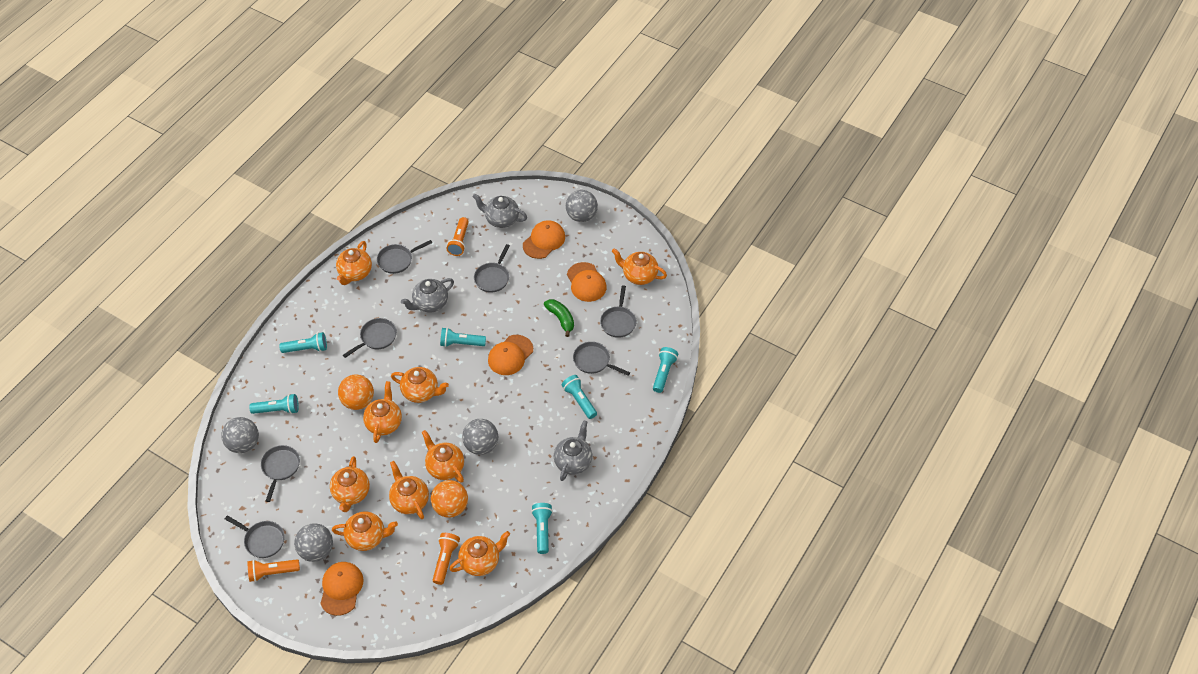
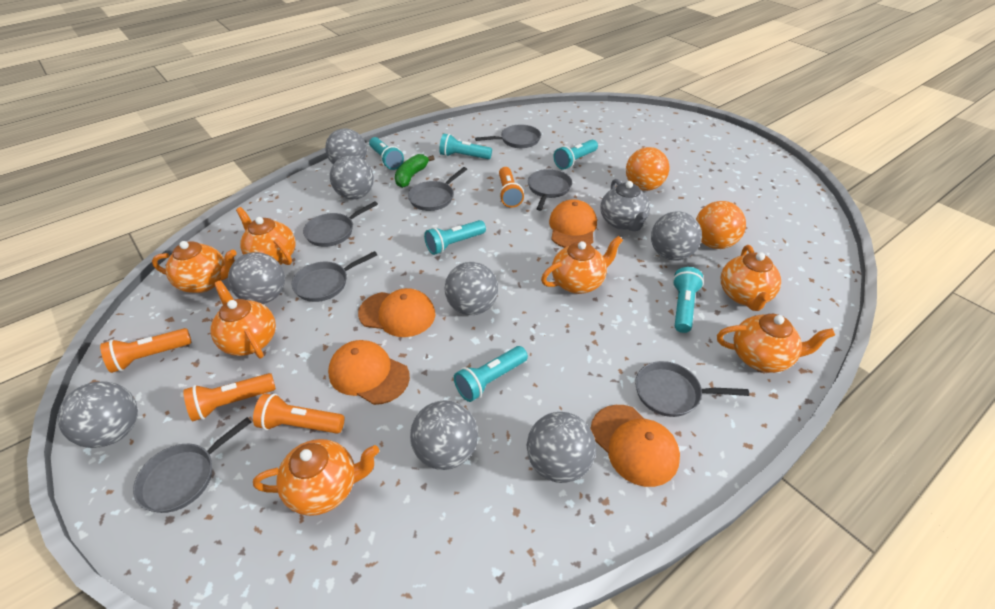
grey ball: 4 -> 8
grey teapot: 3 -> 1
orange flashlight: 3 -> 4
orange teapot: 9 -> 7

